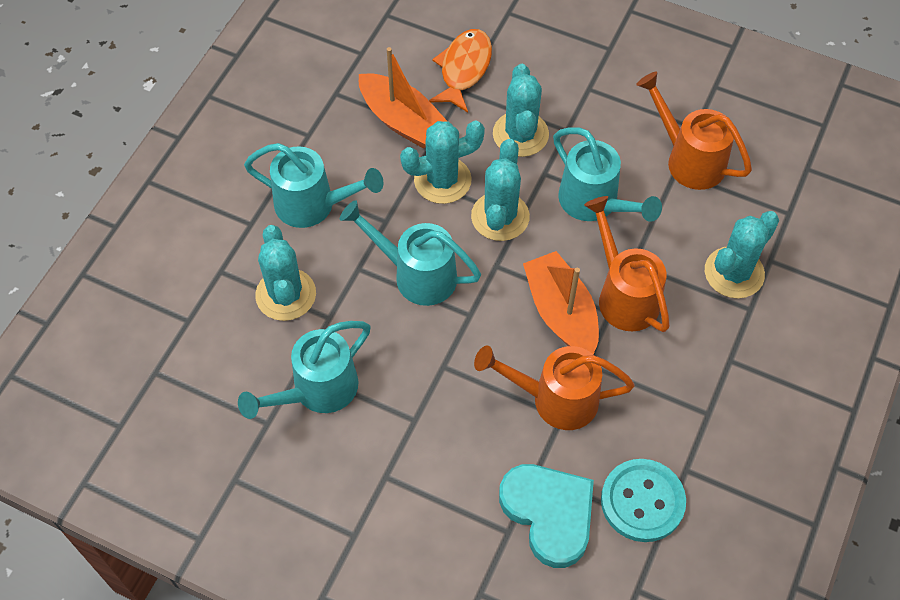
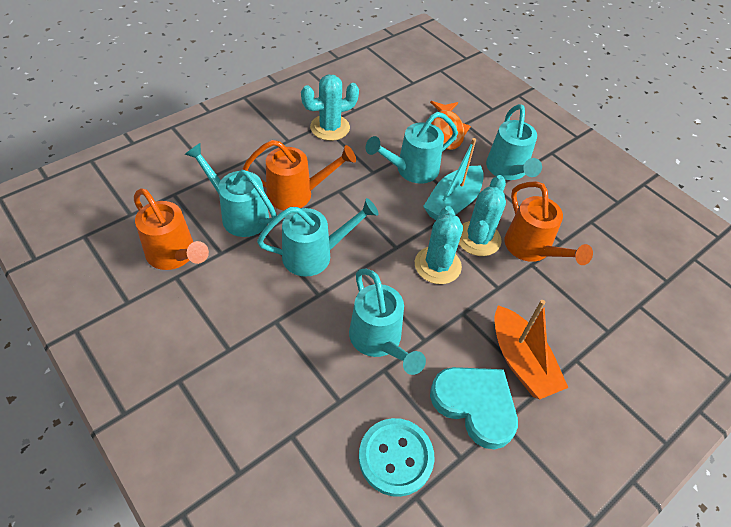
orange boat: 2 -> 1
turquoise boat: 0 -> 1
turquoise cactus: 5 -> 3
turquoise watering can: 4 -> 5

